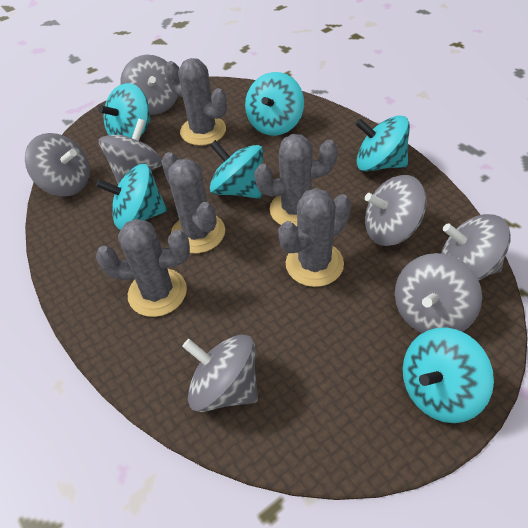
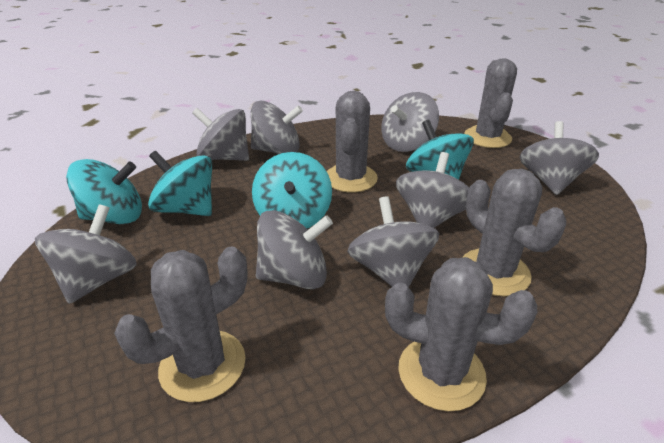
grey spinning top: 7 -> 8
turquoise spinning top: 6 -> 4

